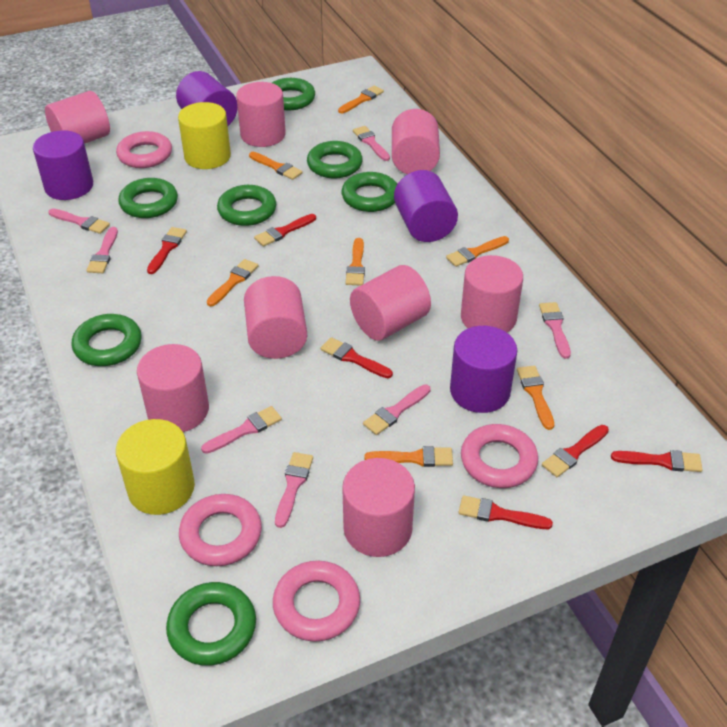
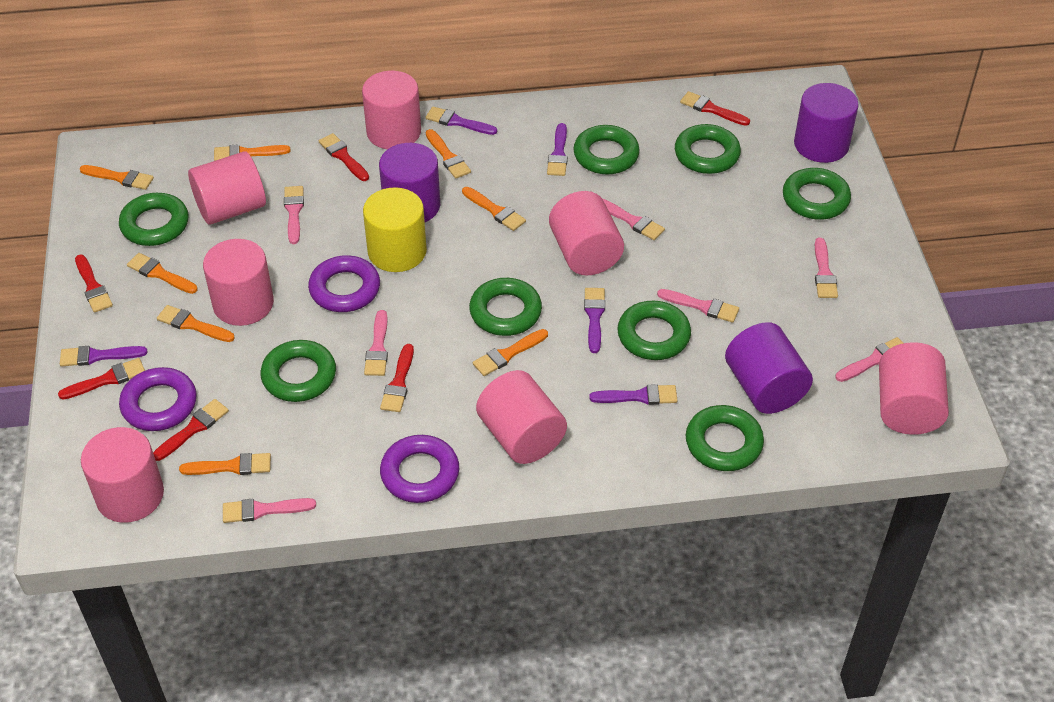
green ring: 7 -> 8
orange brush: 7 -> 8
pink cylinder: 8 -> 7
pink ring: 4 -> 0
purple brush: 0 -> 5
purple cylinder: 4 -> 3
purple ring: 0 -> 3
yellow cylinder: 2 -> 1

